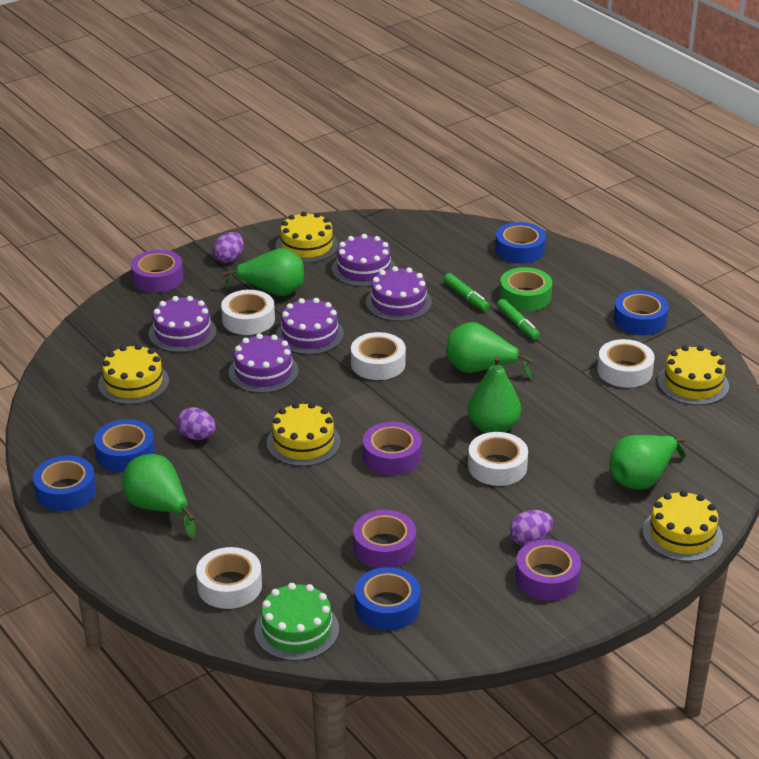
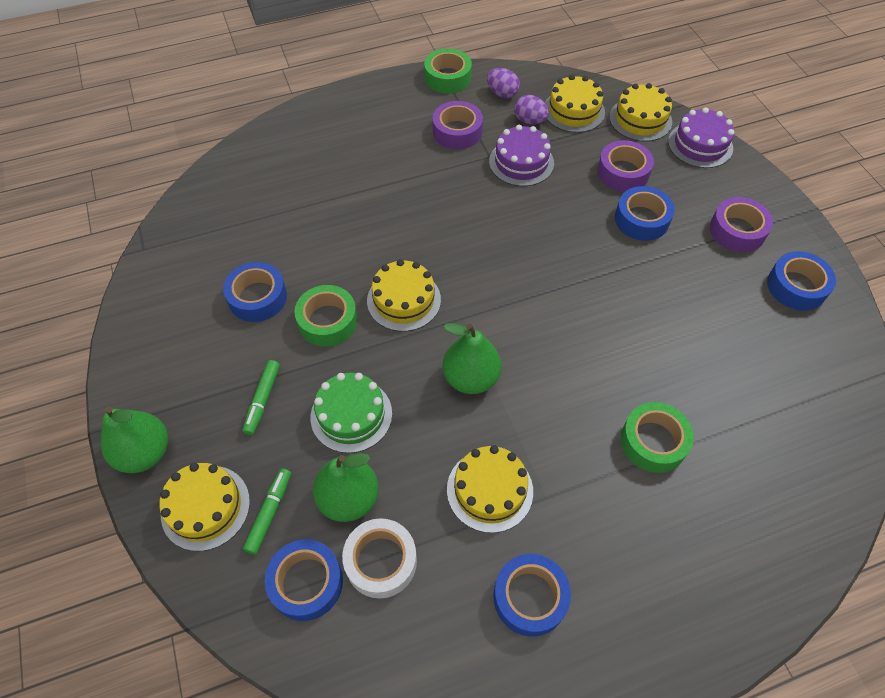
green pear: 5 -> 3
green tape: 1 -> 3
purple cake: 5 -> 2
purple egg: 3 -> 2
purple tape: 4 -> 3
white tape: 5 -> 1

